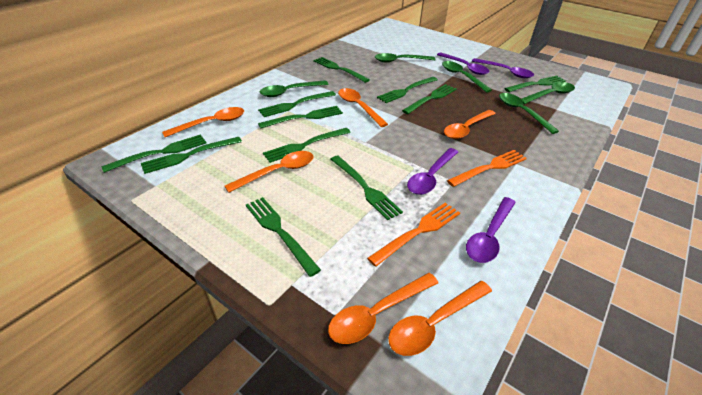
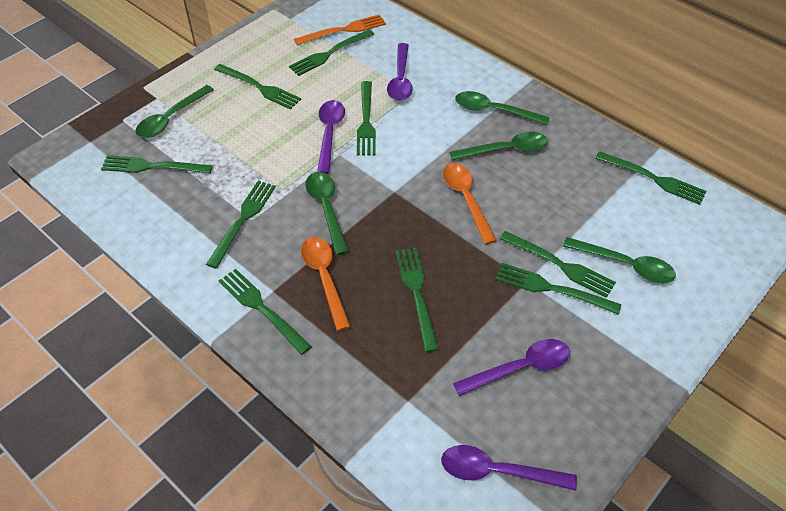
green fork: 11 -> 10
orange fork: 2 -> 1
orange spoon: 6 -> 2

